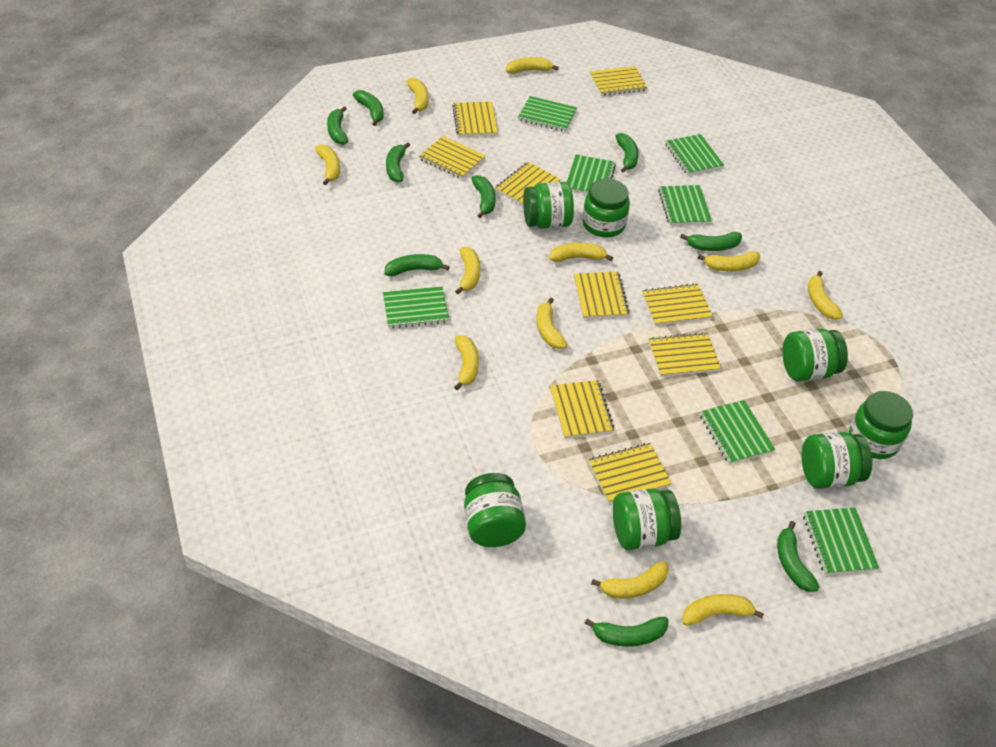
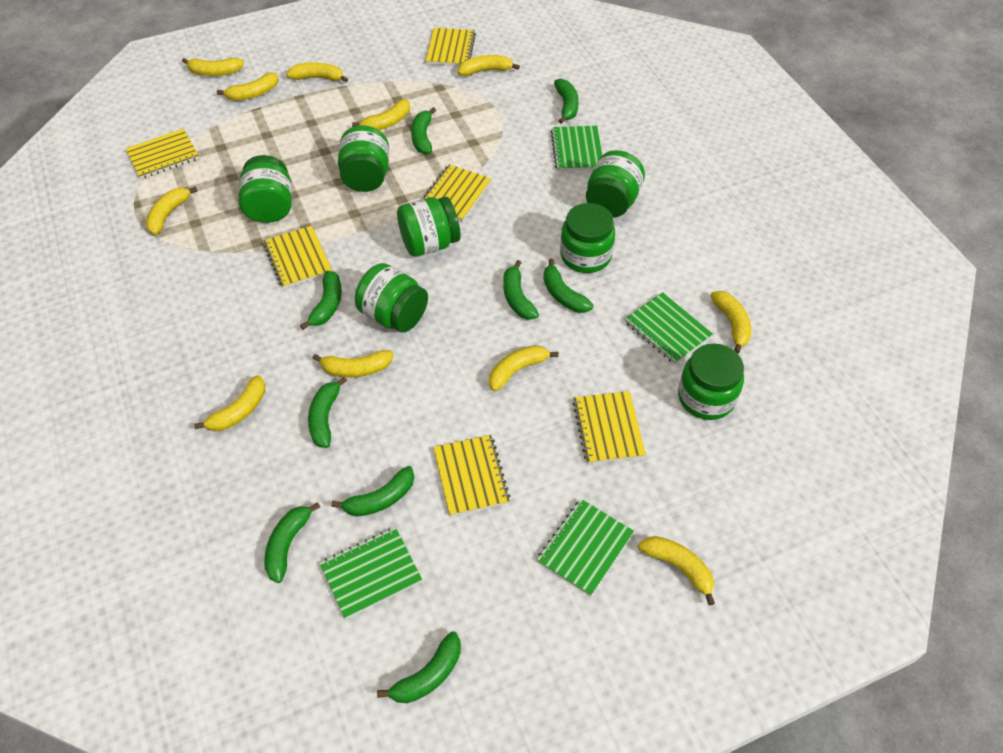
green notebook: 7 -> 4
yellow notebook: 9 -> 6

